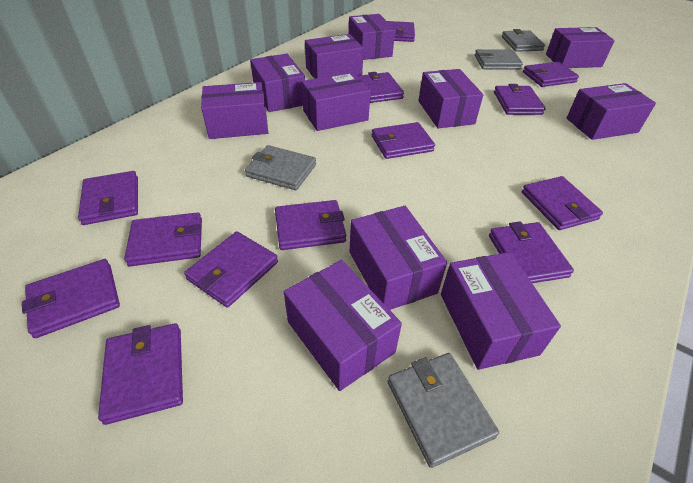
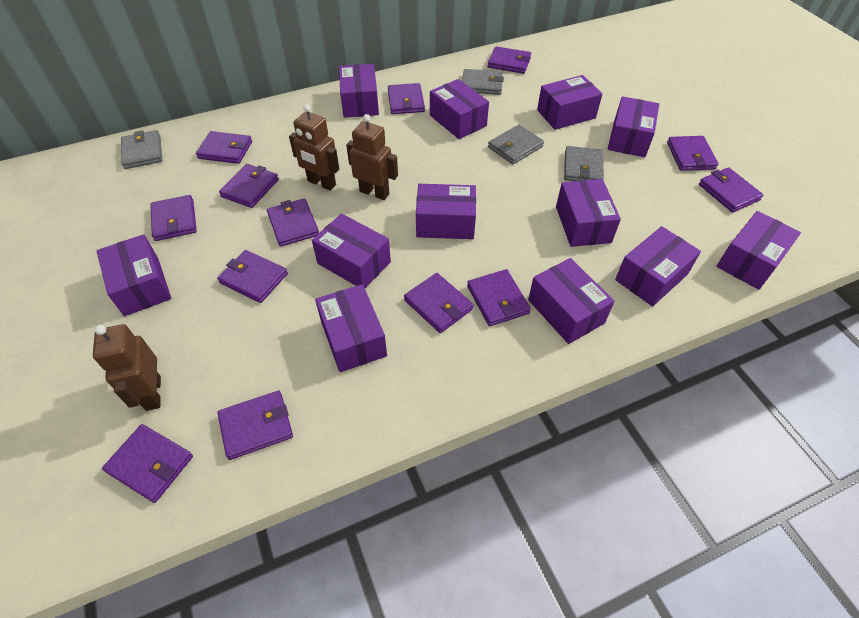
brown robot: 0 -> 3
purple box: 11 -> 12

